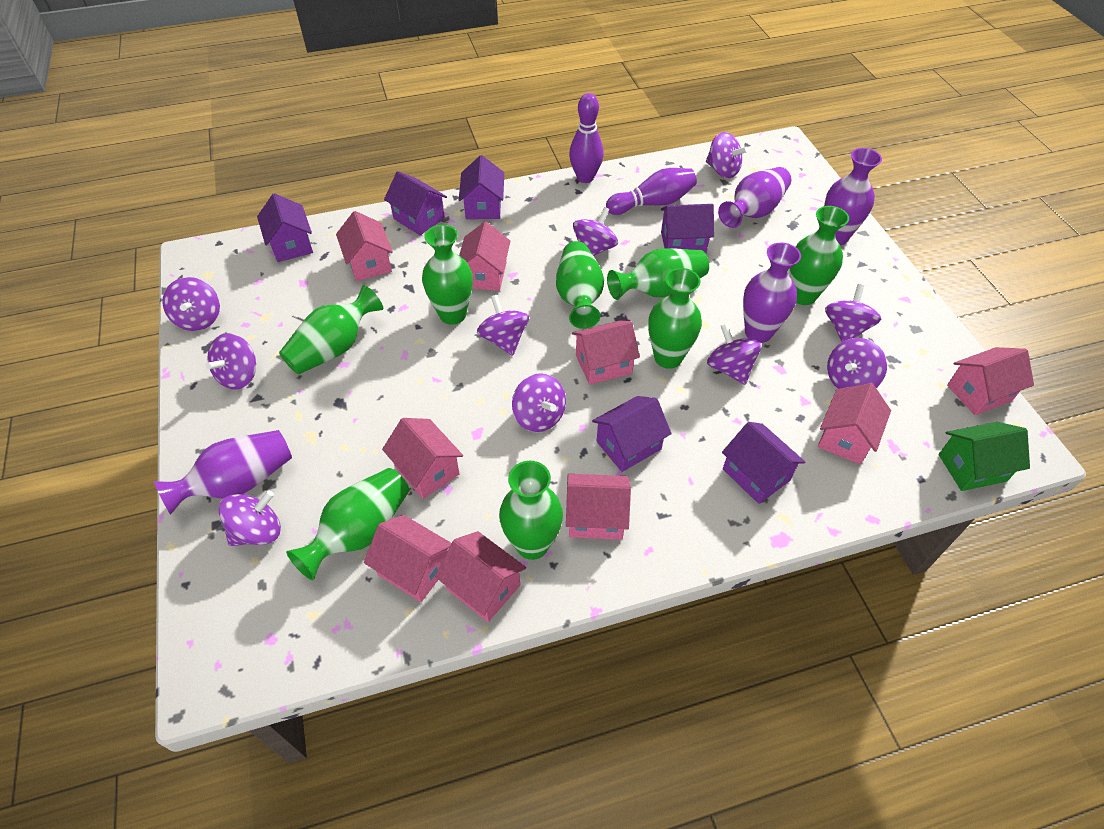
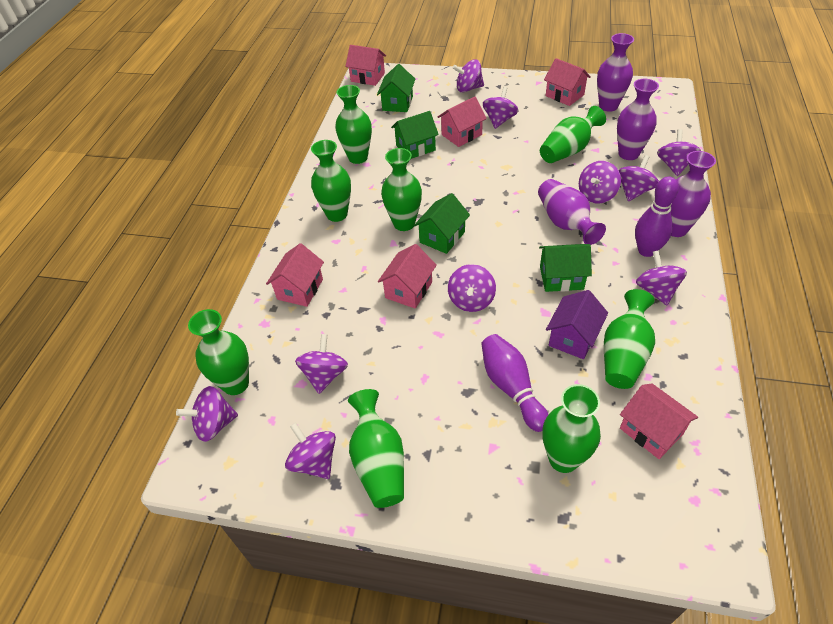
green house: 1 -> 4
pink house: 9 -> 6
purple house: 6 -> 1

